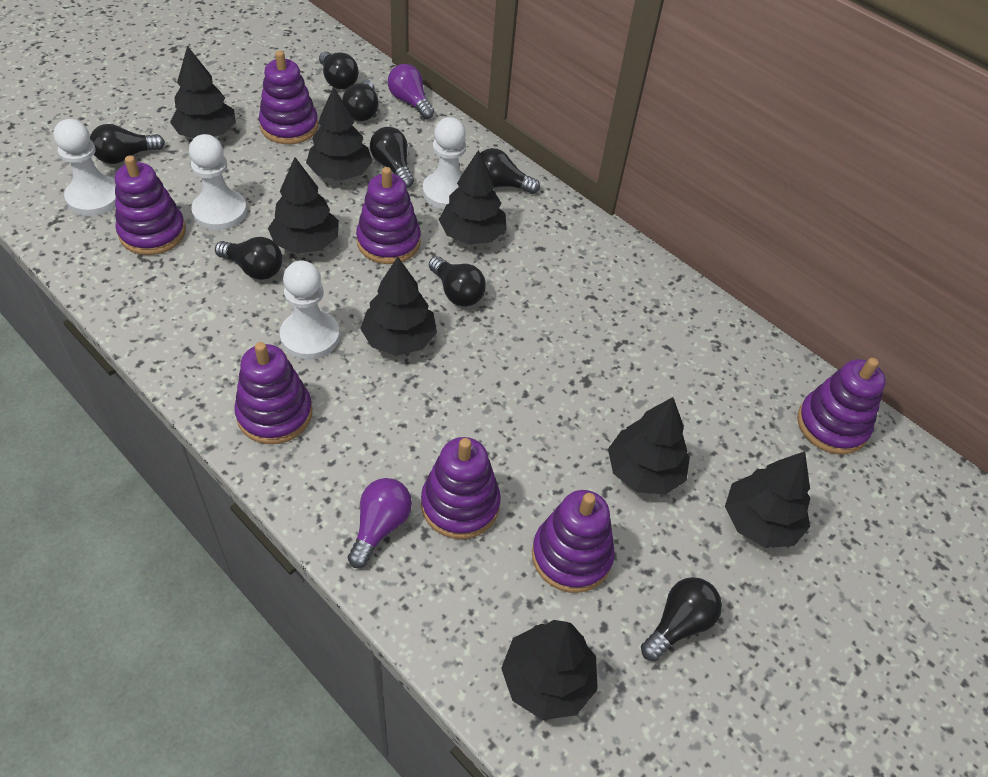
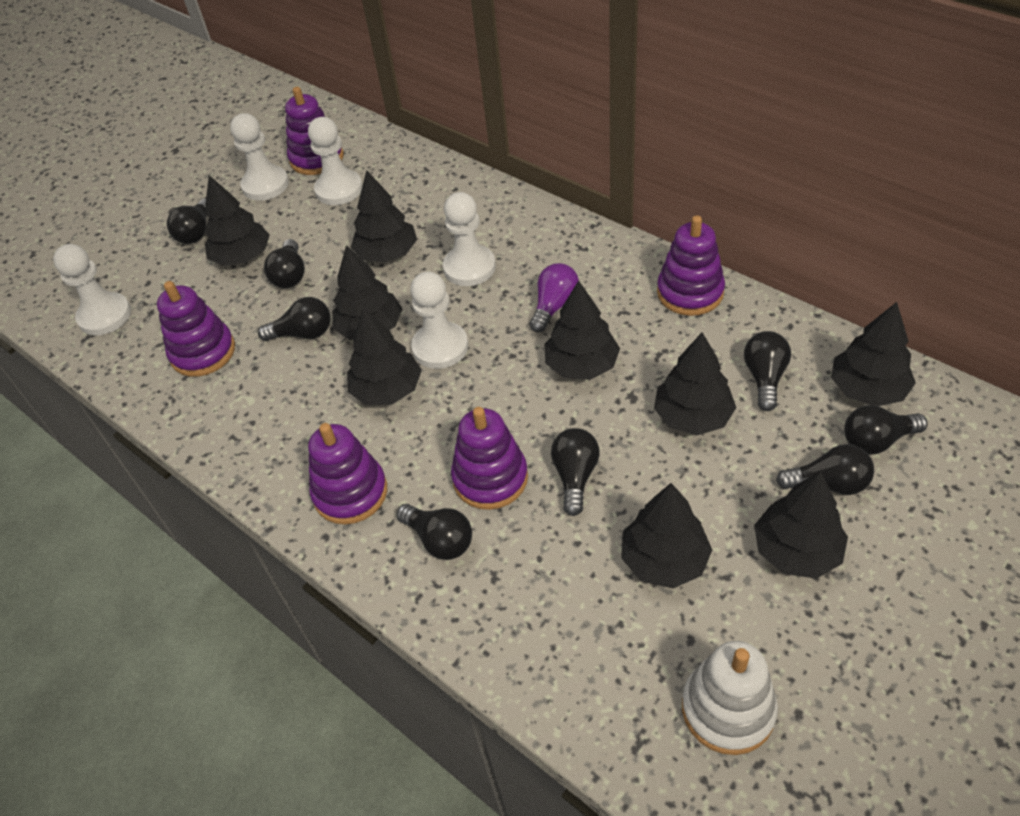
black tree: 8 -> 9
purple light bulb: 2 -> 1
purple stacking toy: 7 -> 5
white pawn: 4 -> 5
white stacking toy: 0 -> 1

